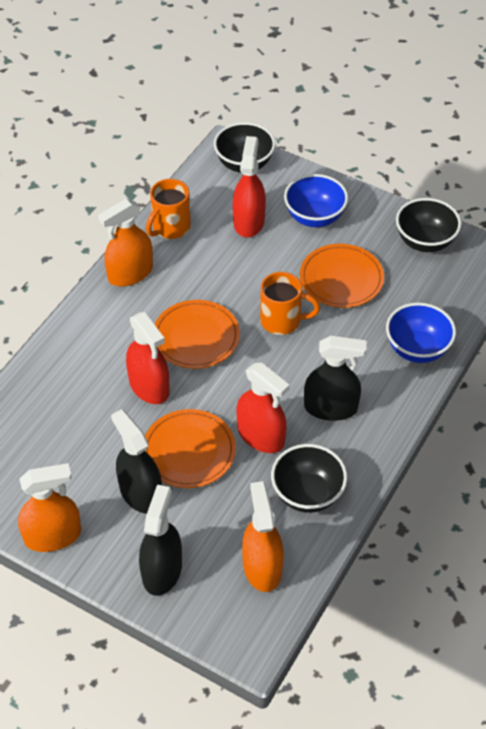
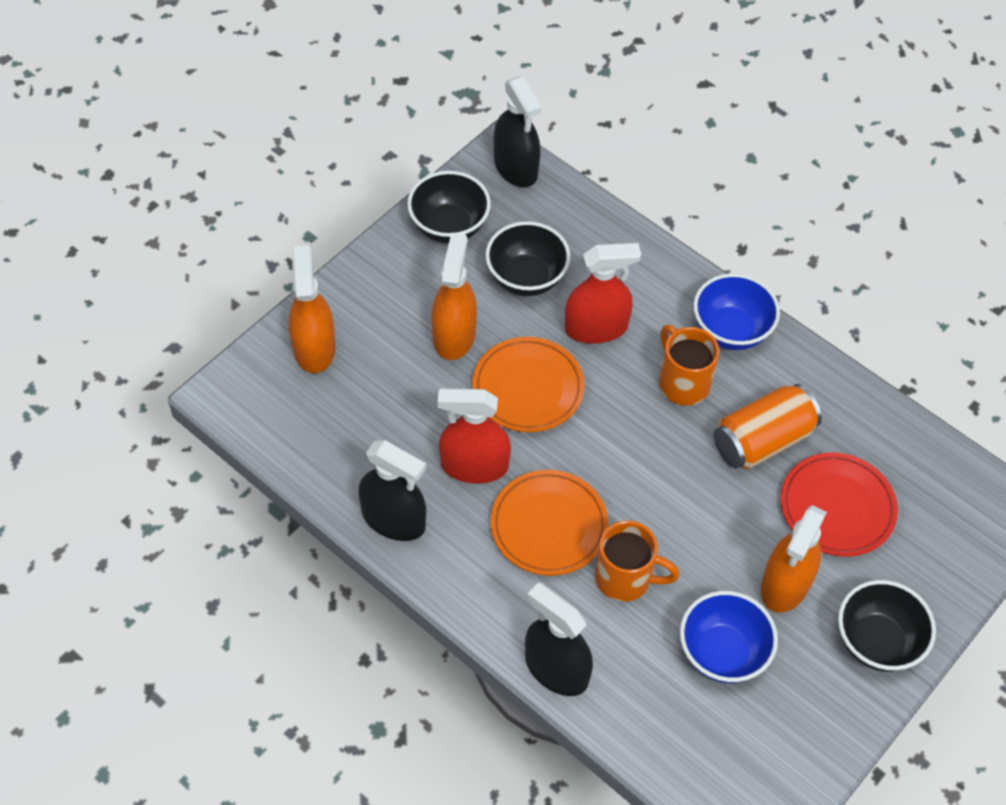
orange can: 0 -> 1
orange plate: 3 -> 2
red plate: 0 -> 1
red spray bottle: 3 -> 2

